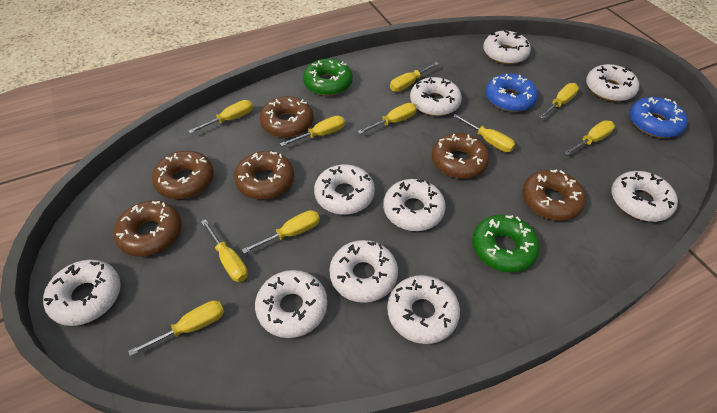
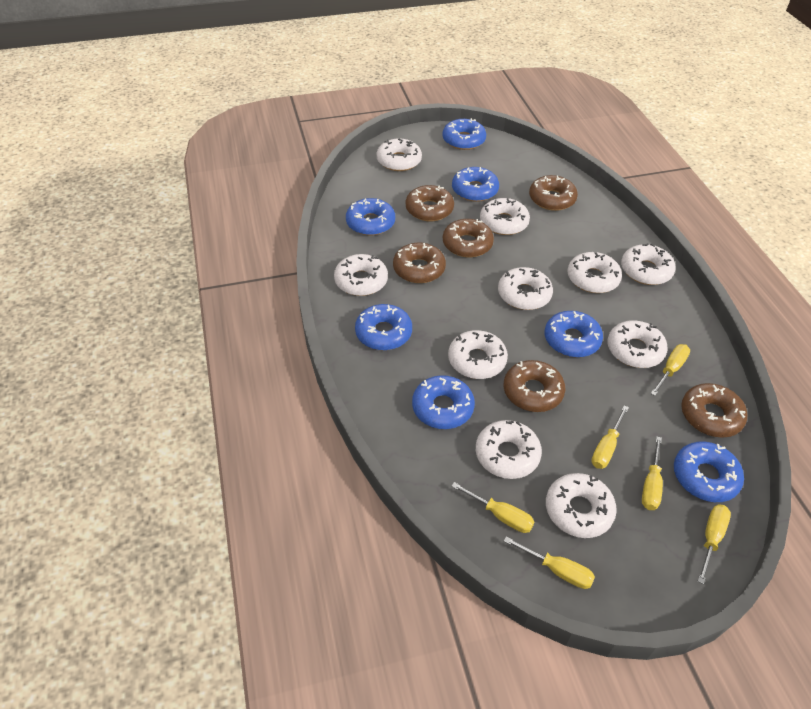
blue donut: 2 -> 7
green donut: 2 -> 0
yellow screwdriver: 10 -> 6

